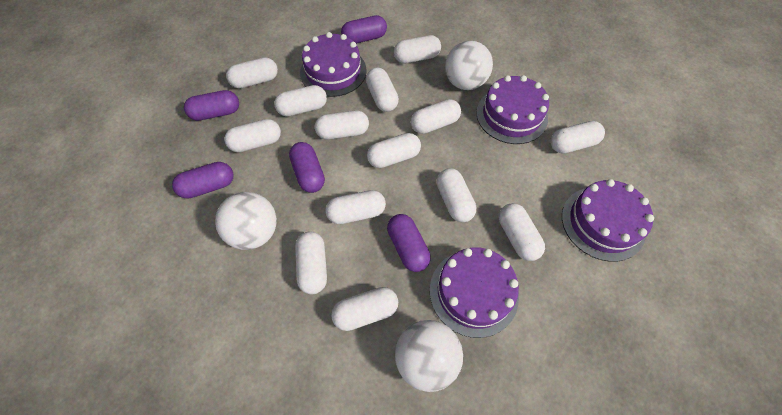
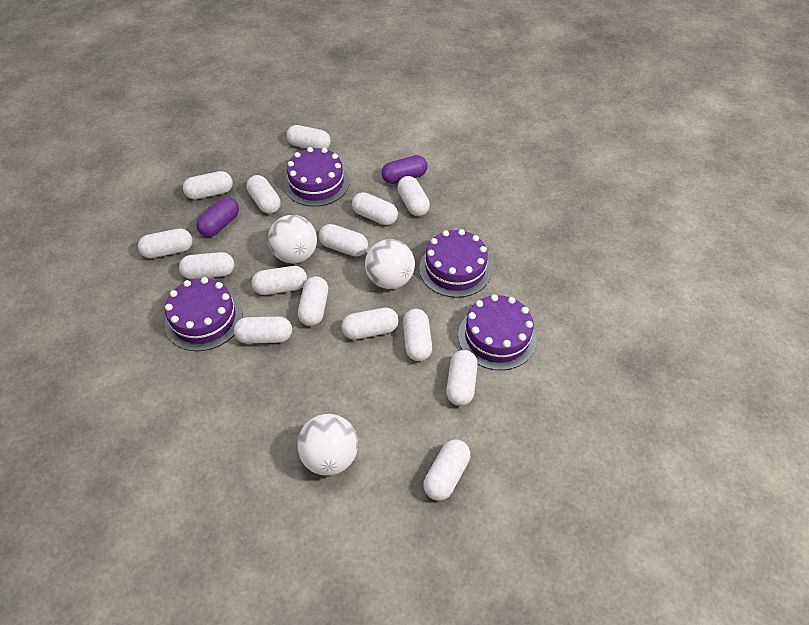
purple capsule: 5 -> 2
white capsule: 14 -> 15

